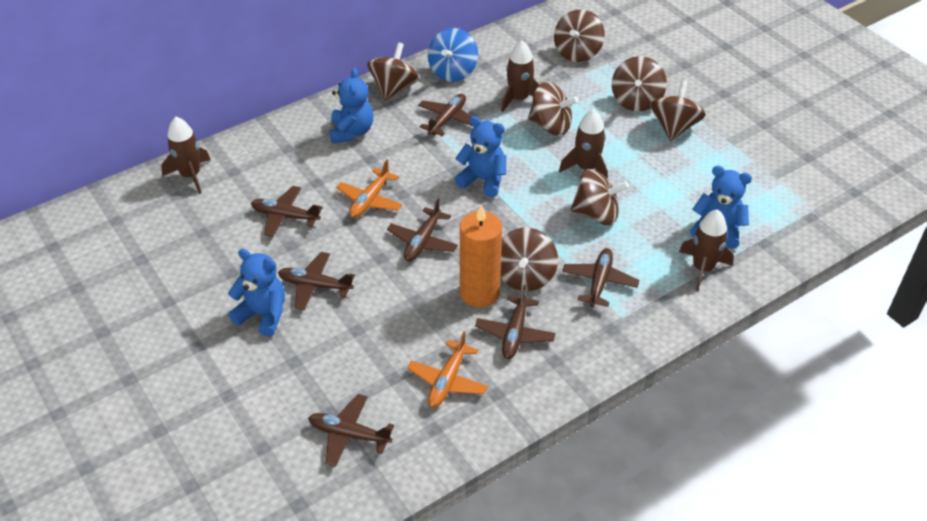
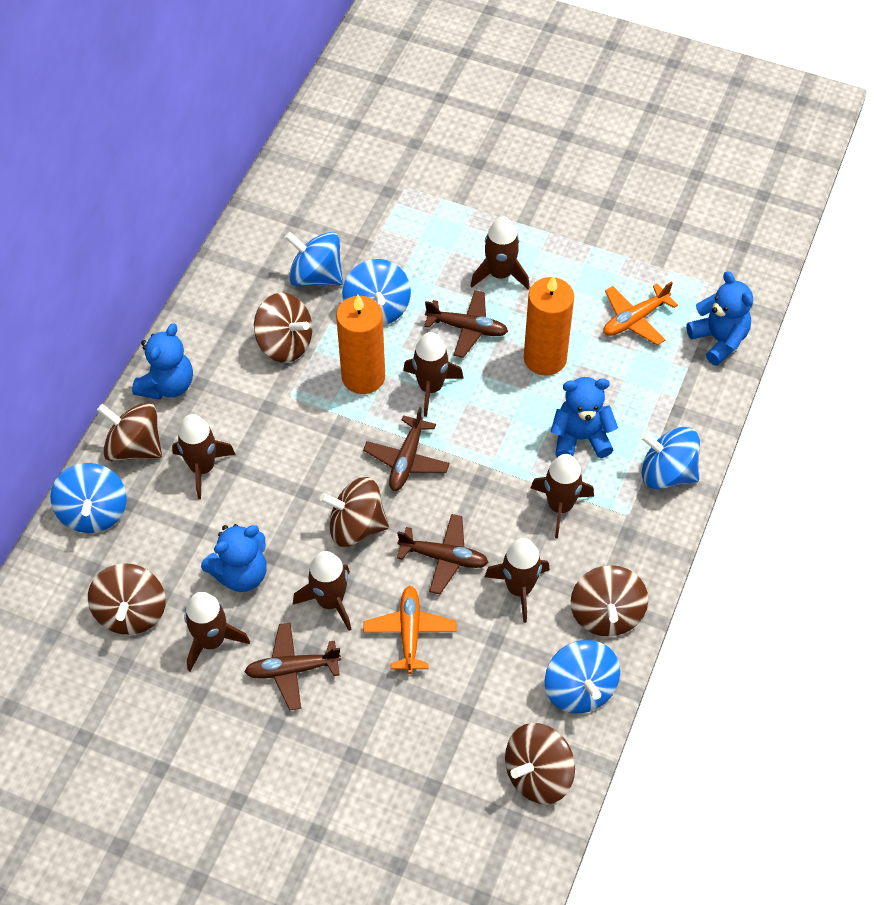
blue spinning top: 1 -> 5
brown plane: 7 -> 4
brown rocket: 4 -> 7
brown spinning top: 7 -> 6
orange candle: 1 -> 2

